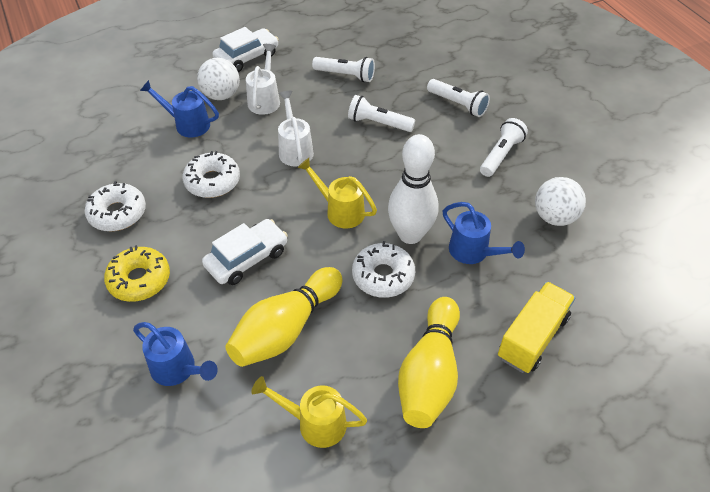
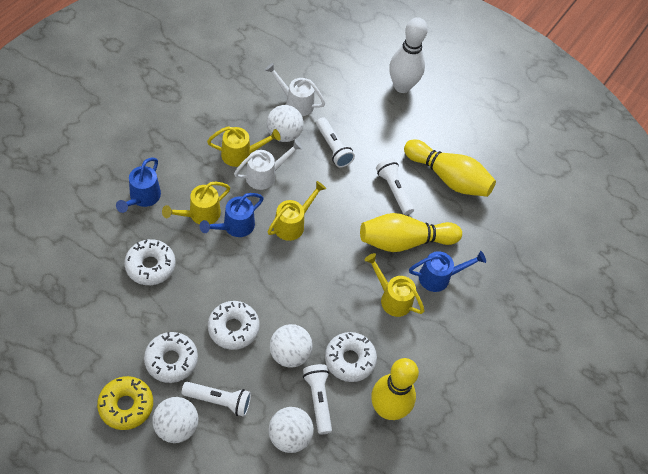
white ball: 2 -> 4
white car: 2 -> 0
white donut: 3 -> 4
yellow bowling pin: 2 -> 3
yellow truck: 1 -> 0
yellow watering can: 2 -> 4

